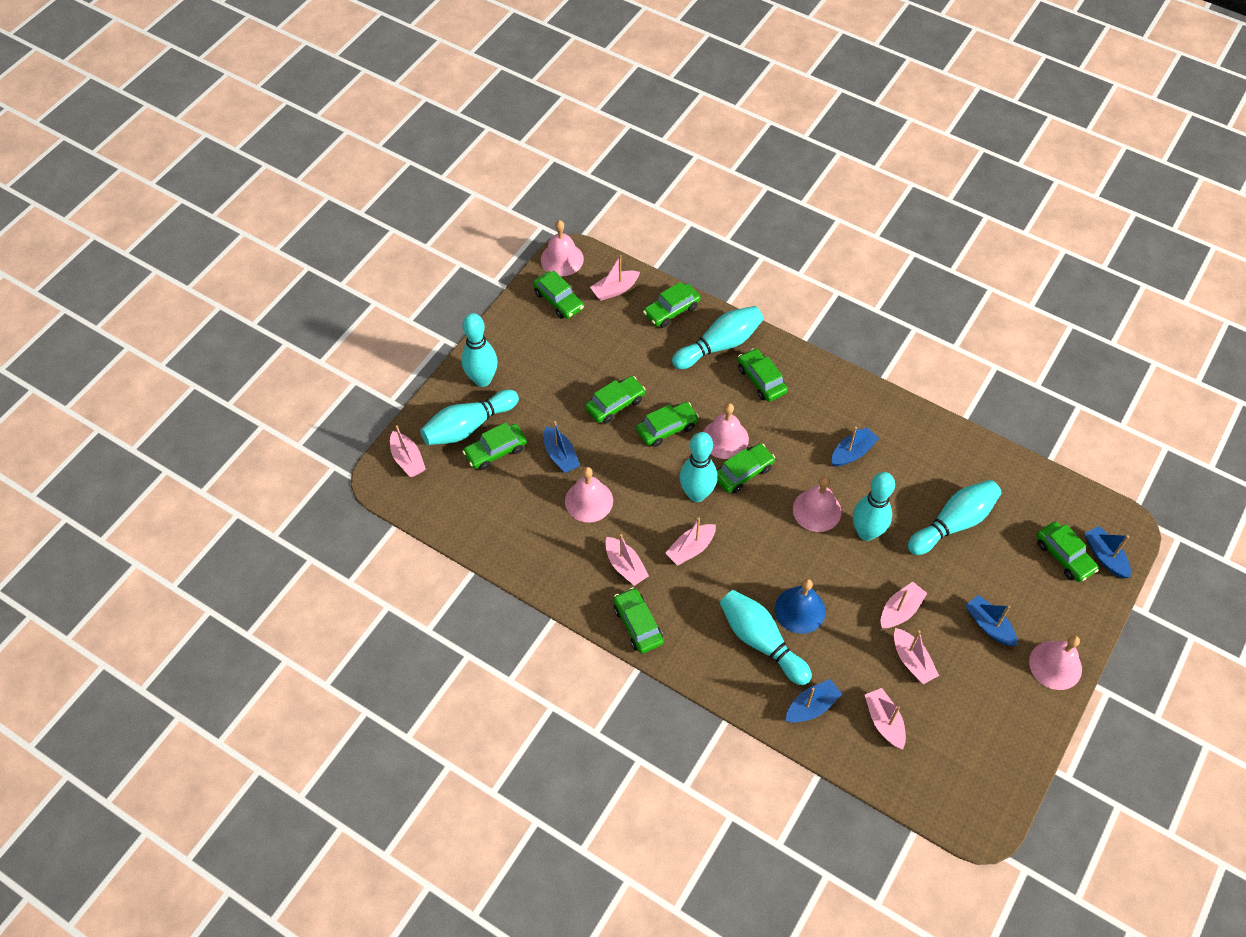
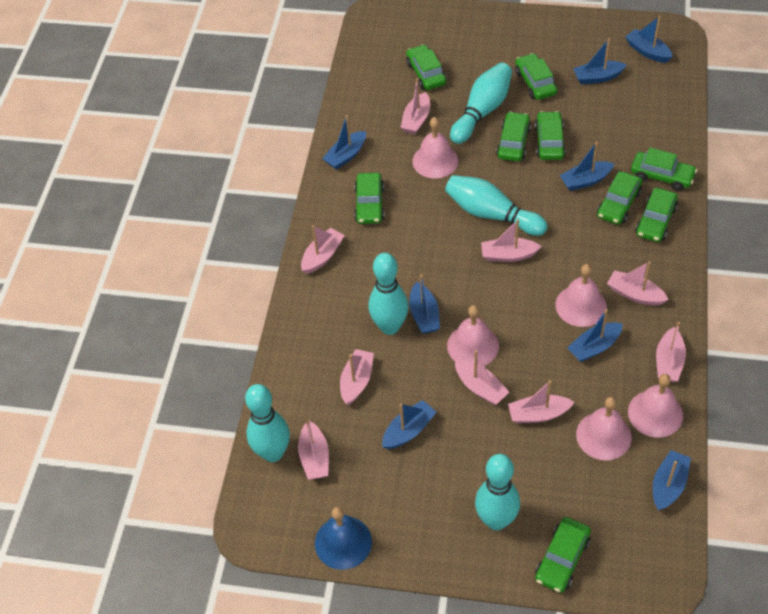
blue boat: 5 -> 8
pink boat: 7 -> 9
turquoise bowling pin: 7 -> 5

